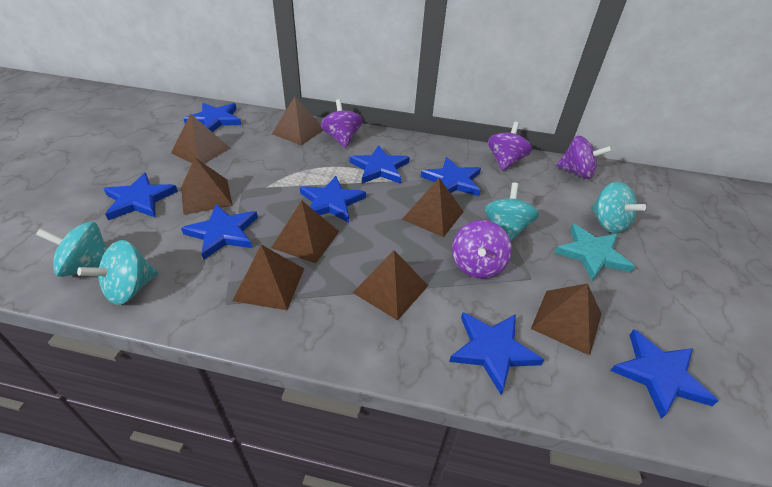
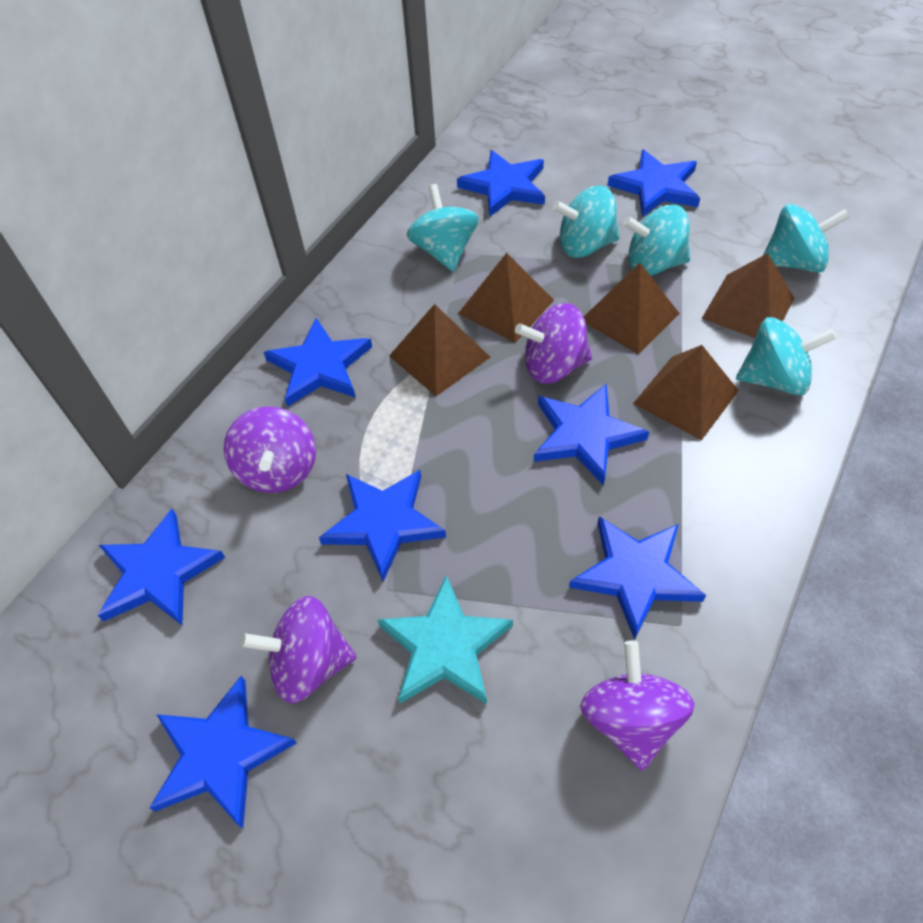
brown pyramid: 8 -> 5
turquoise spinning top: 4 -> 5

